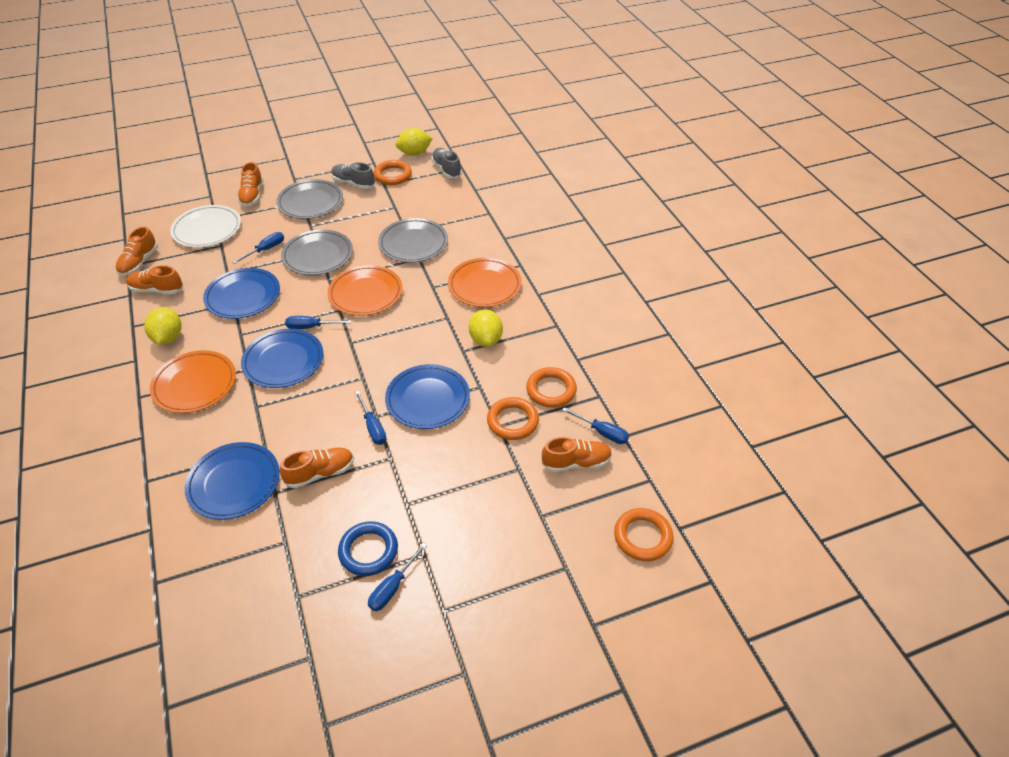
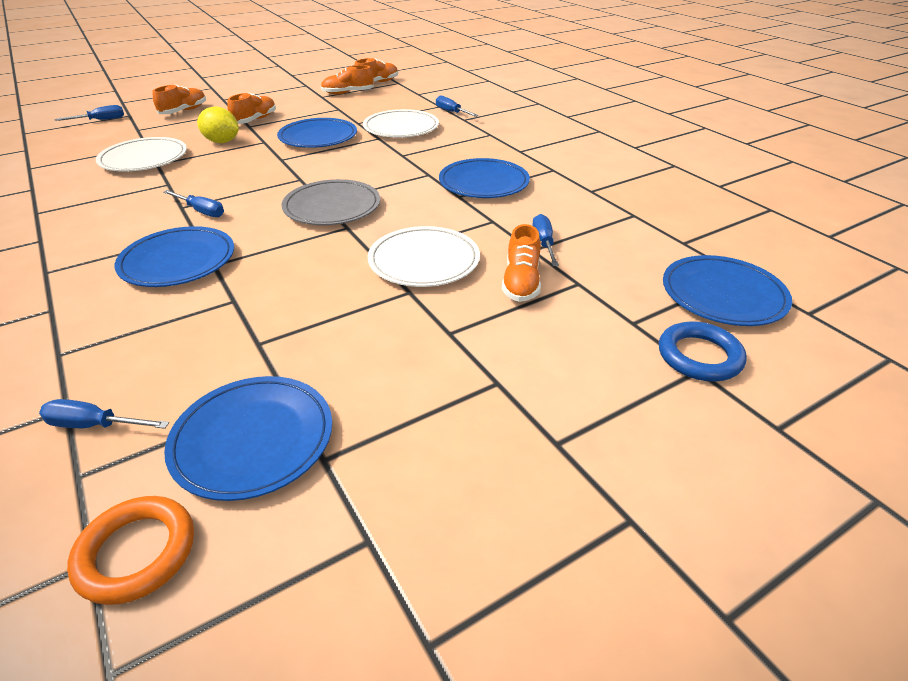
blue plate: 4 -> 5
grey plate: 3 -> 1
grey shoe: 2 -> 0
orange plate: 3 -> 0
orange ring: 4 -> 1
white plate: 1 -> 3
yellow lemon: 3 -> 1

